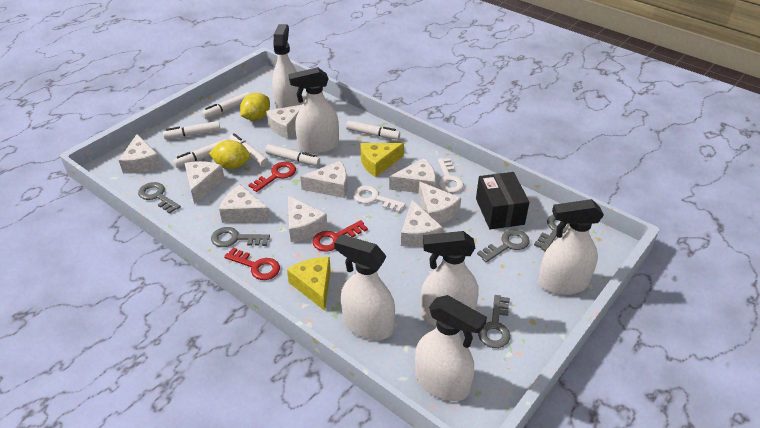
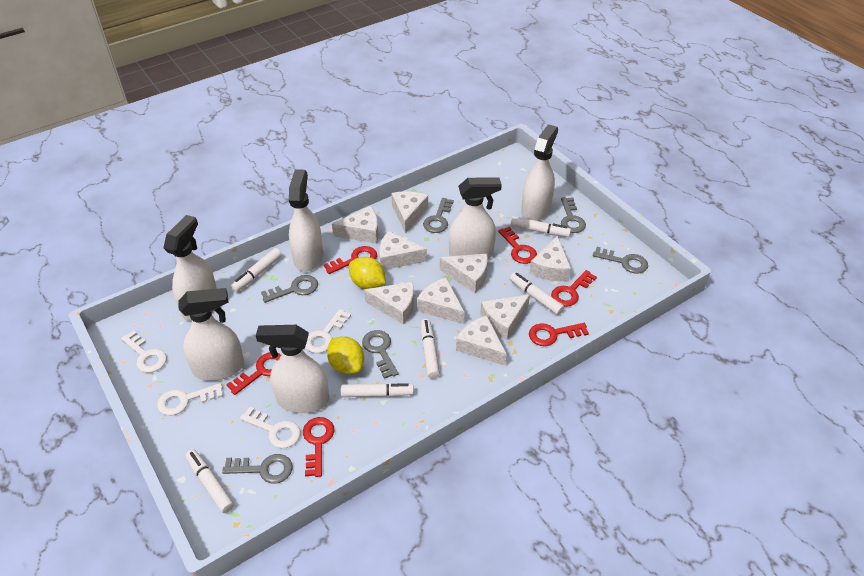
black box: 1 -> 0
grey key: 5 -> 6
red key: 3 -> 6
white key: 2 -> 4
yellow cheese: 2 -> 0

